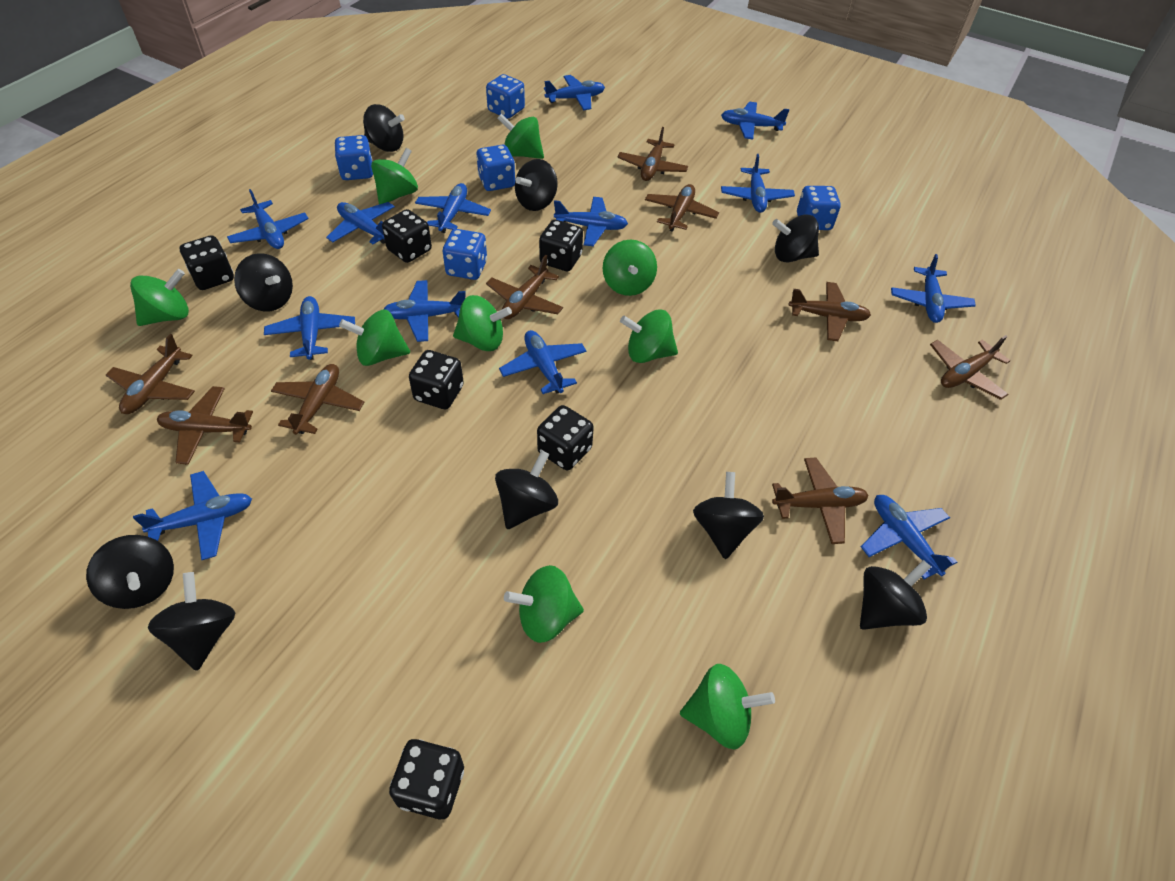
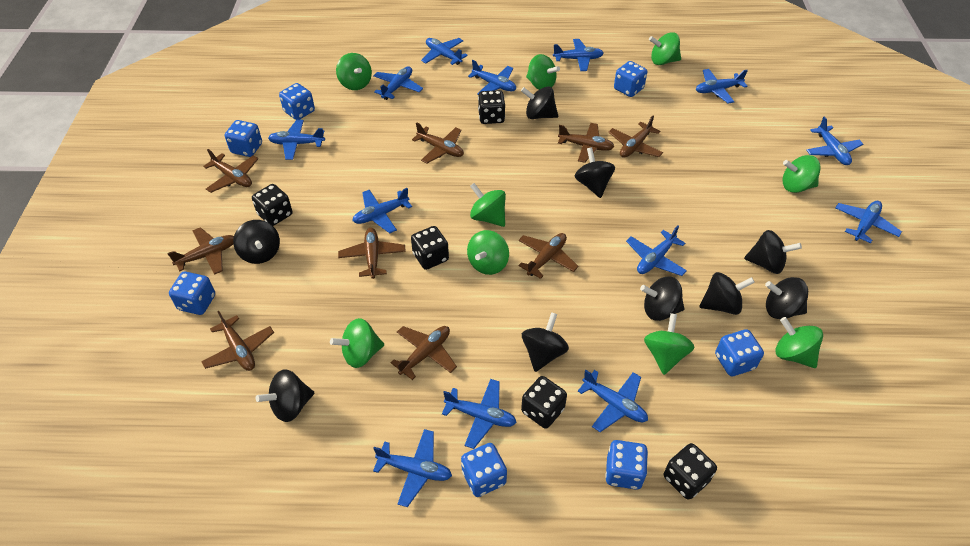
black dice: 6 -> 5
blue dice: 5 -> 7

